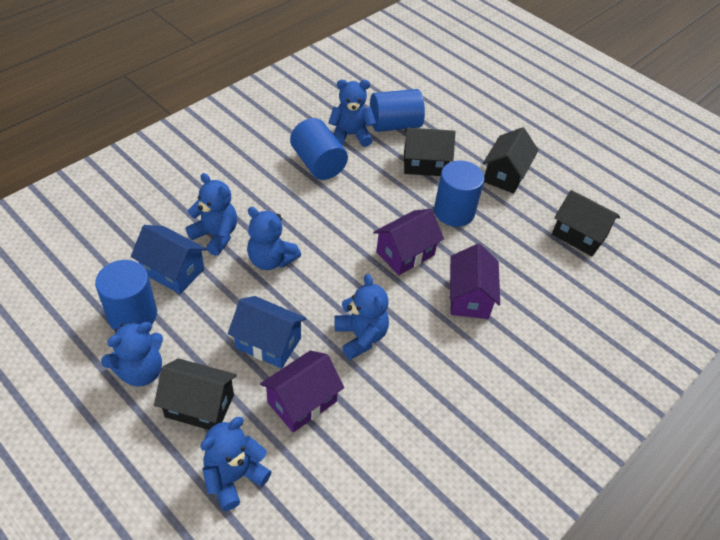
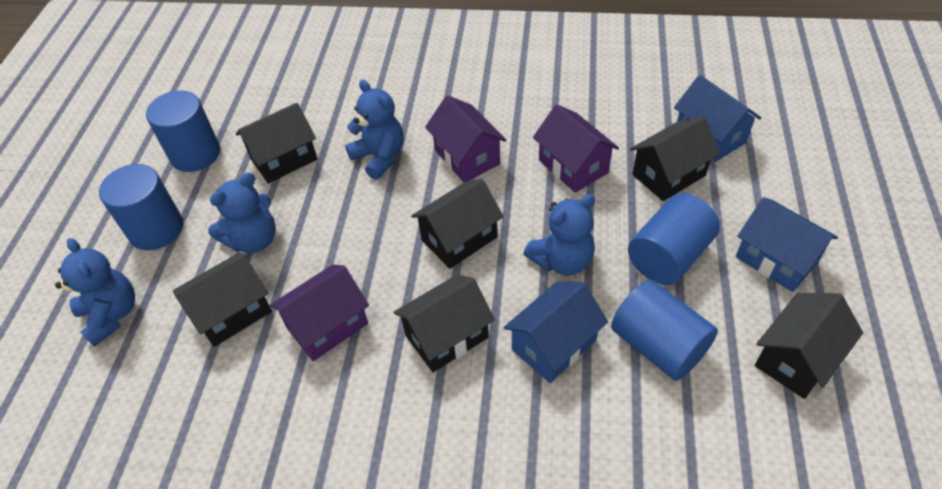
black house: 4 -> 6
blue house: 2 -> 3
blue teddy bear: 6 -> 4

